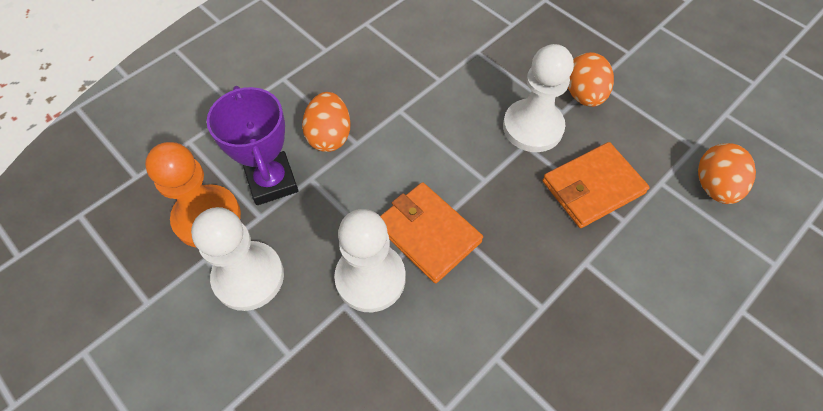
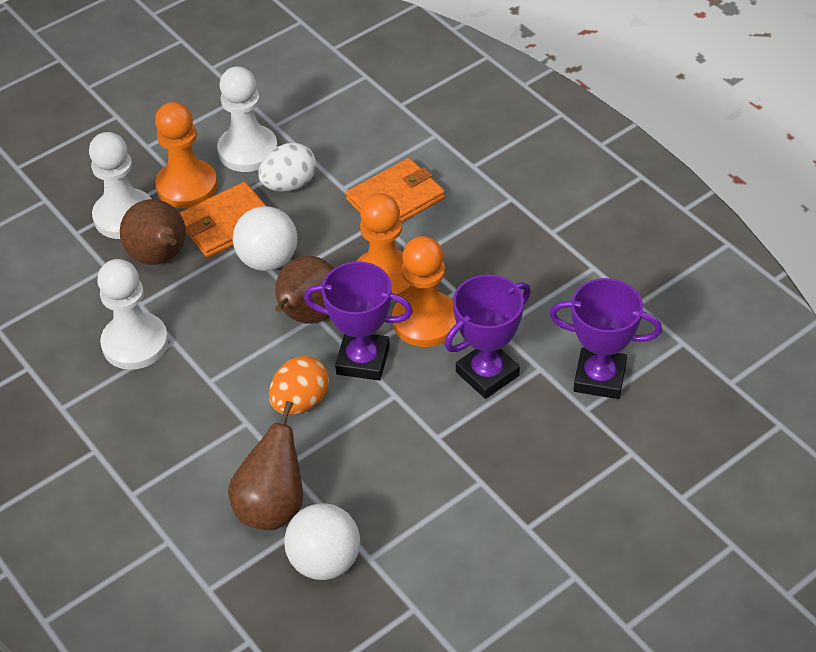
brown pear: 0 -> 3
orange egg: 3 -> 1
orange pawn: 1 -> 3
purple trophy: 1 -> 3
white ball: 0 -> 2
white egg: 0 -> 1

